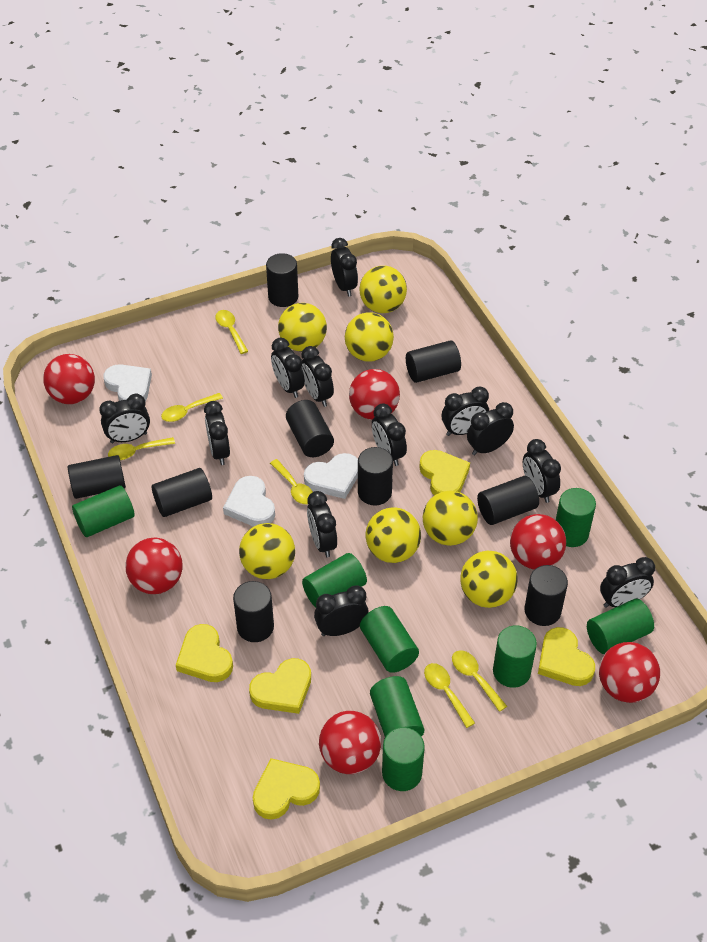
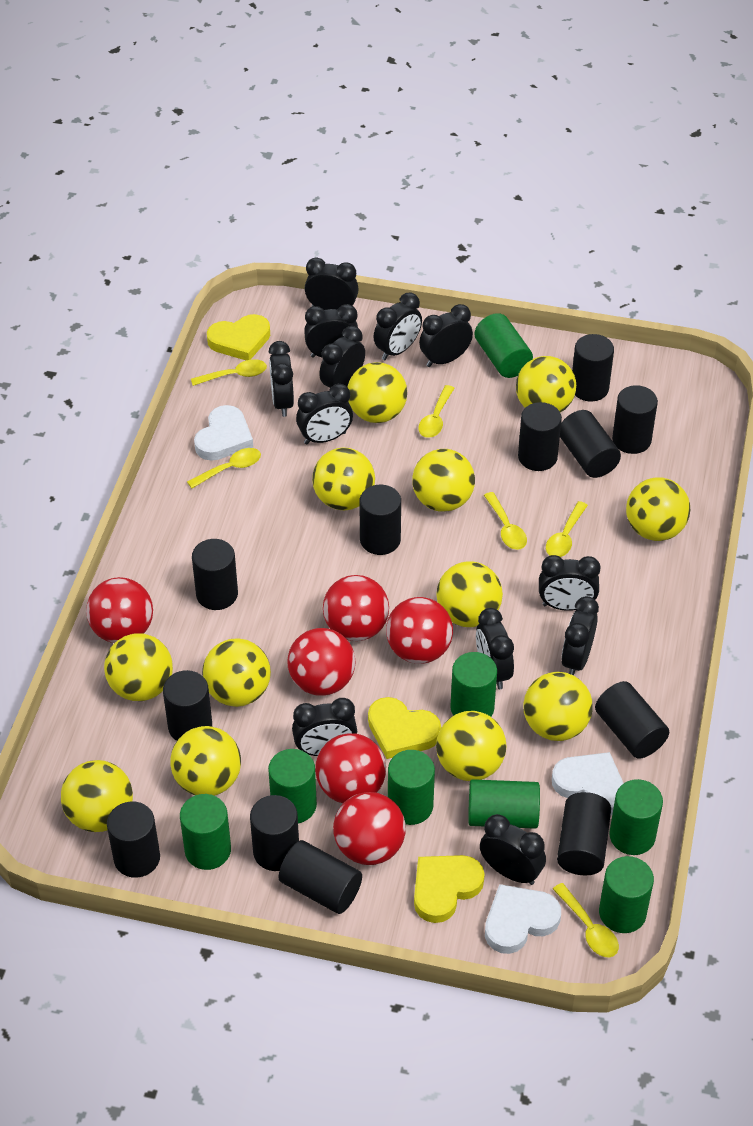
black cylinder: 9 -> 12
yellow ball: 7 -> 12
yellow heart: 5 -> 3

